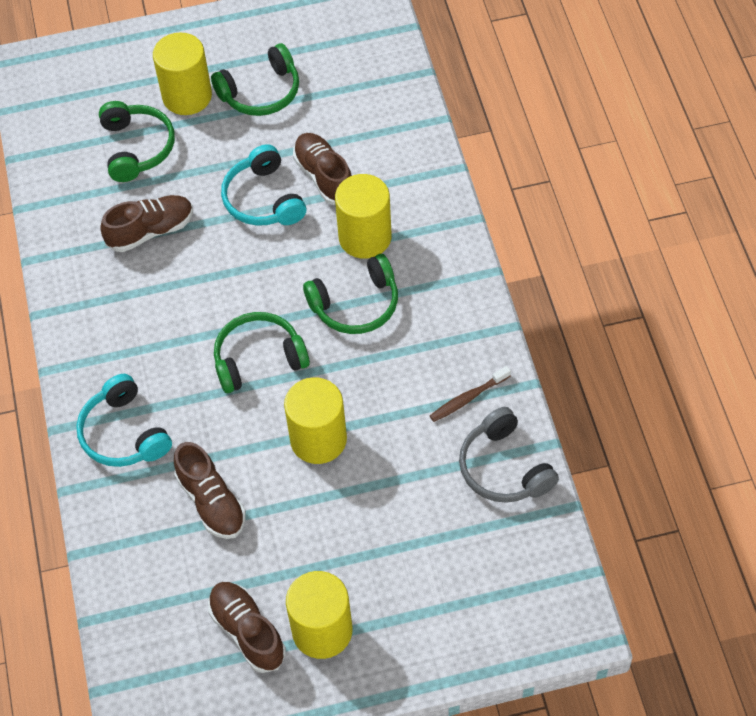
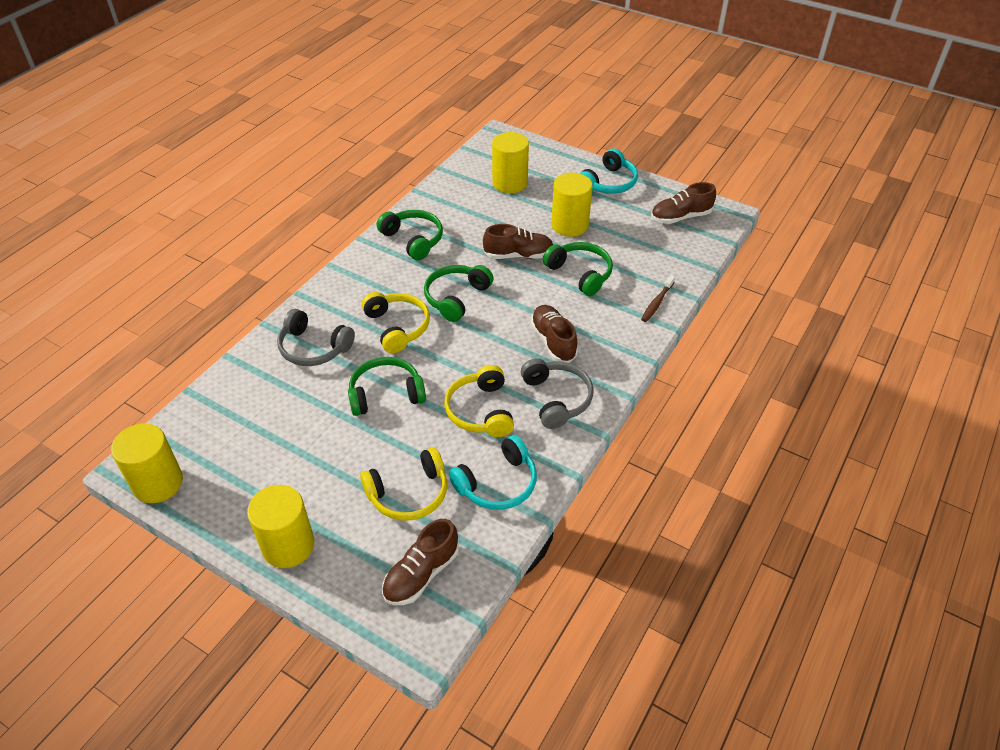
grey headphones: 1 -> 2
yellow headphones: 0 -> 3

